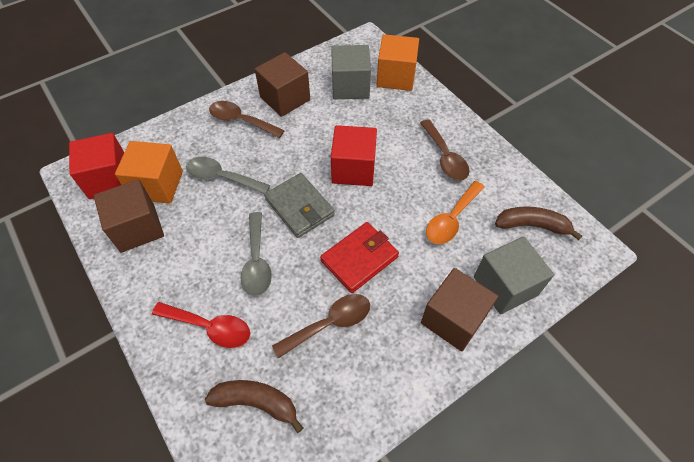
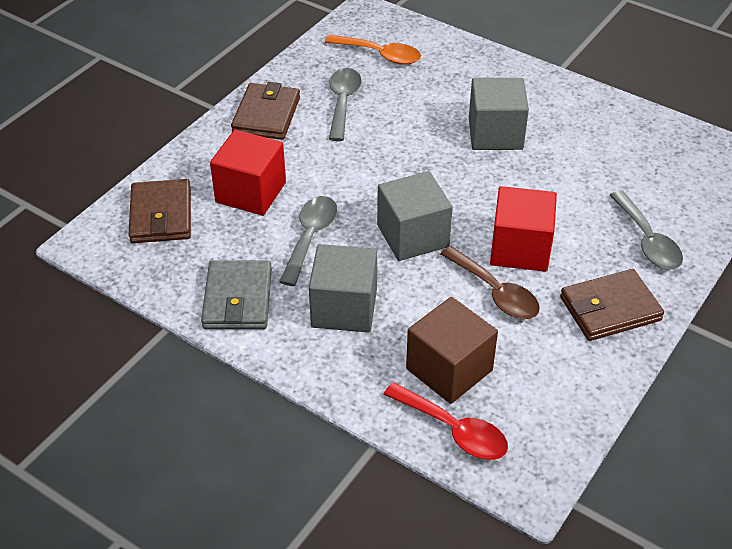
brown banana: 2 -> 0
brown cube: 3 -> 1
brown spoon: 3 -> 1
brown wallet: 0 -> 3
grey cube: 2 -> 3
grey spoon: 2 -> 3
orange cube: 2 -> 0
red wallet: 1 -> 0

